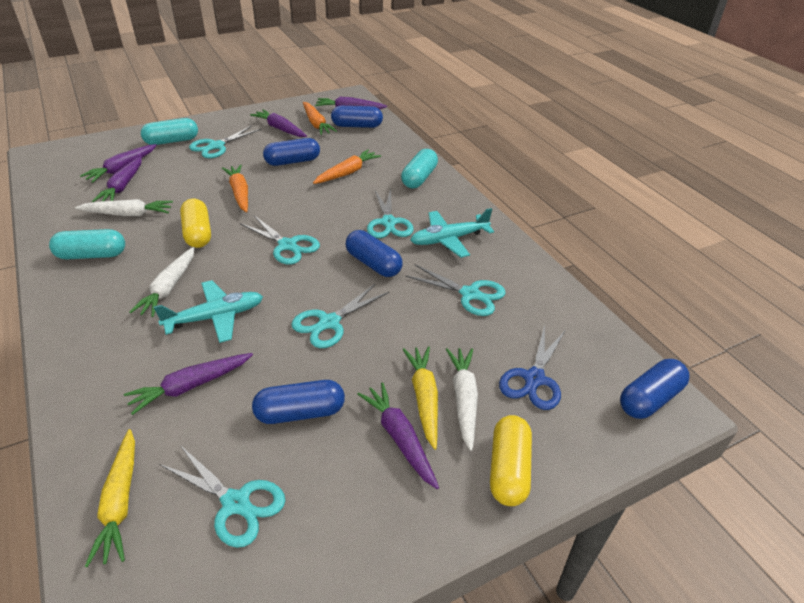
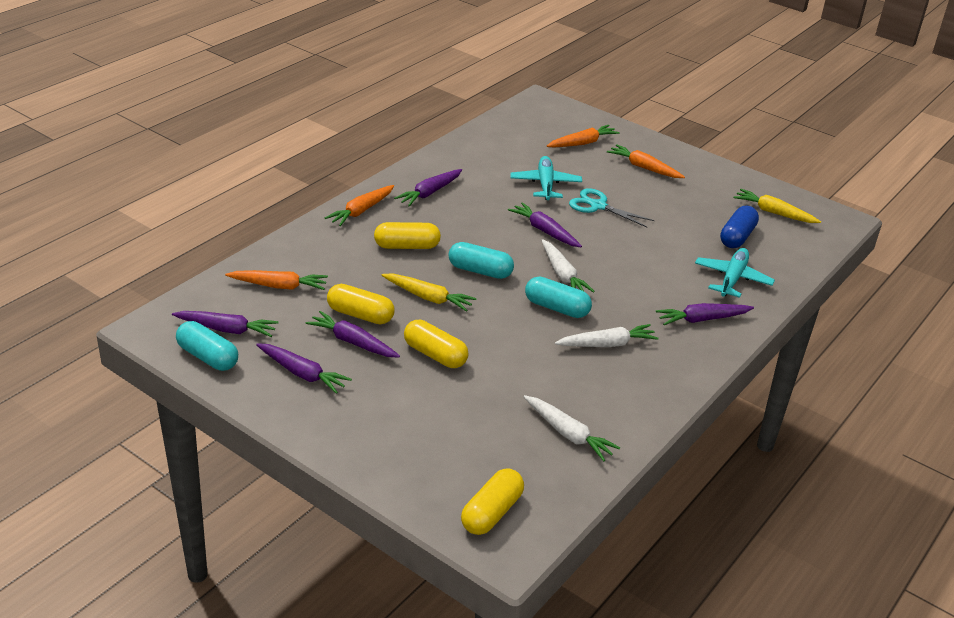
blue capsule: 5 -> 1
blue scissors: 1 -> 0
orange carrot: 3 -> 4
turquoise scissors: 6 -> 1
yellow capsule: 2 -> 4

